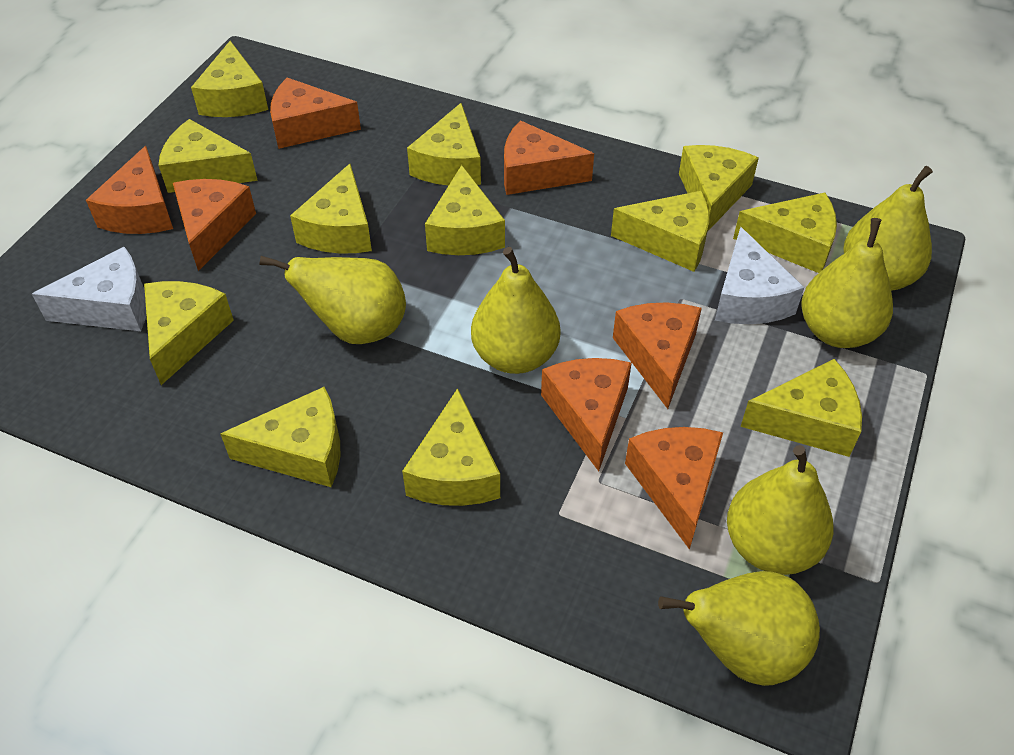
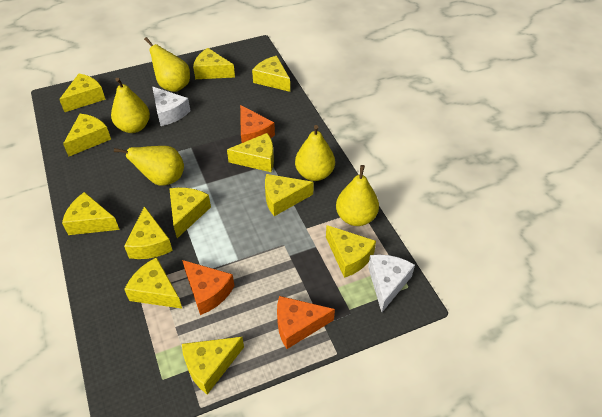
orange cheese: 7 -> 3
yellow pear: 6 -> 5

